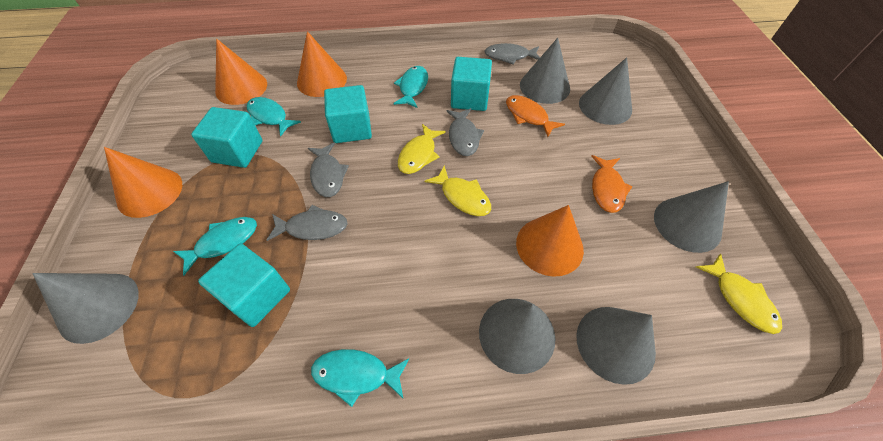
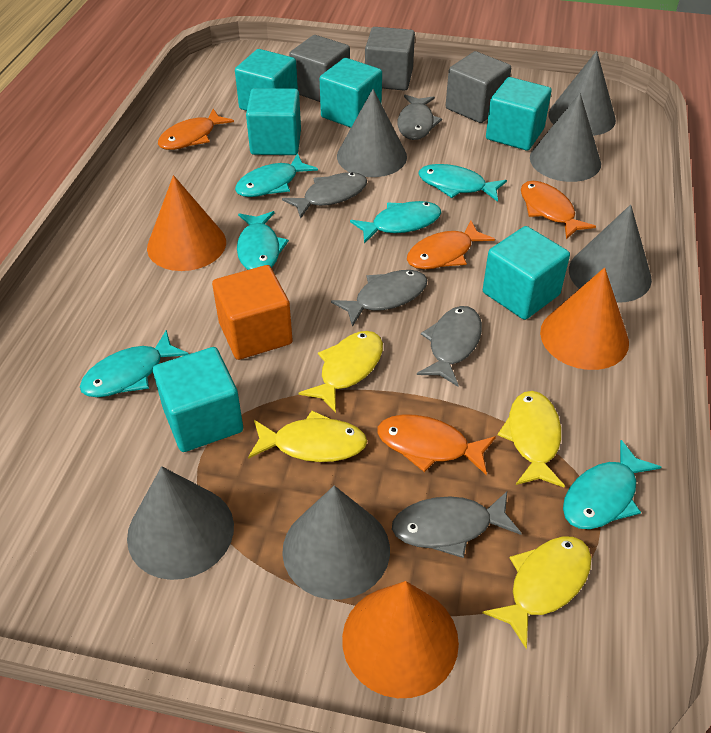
grey cube: 0 -> 3
grey fish: 4 -> 5
orange cone: 4 -> 3
orange cube: 0 -> 1
orange fish: 2 -> 4
turquoise cube: 4 -> 6
turquoise fish: 4 -> 6
yellow fish: 3 -> 4

